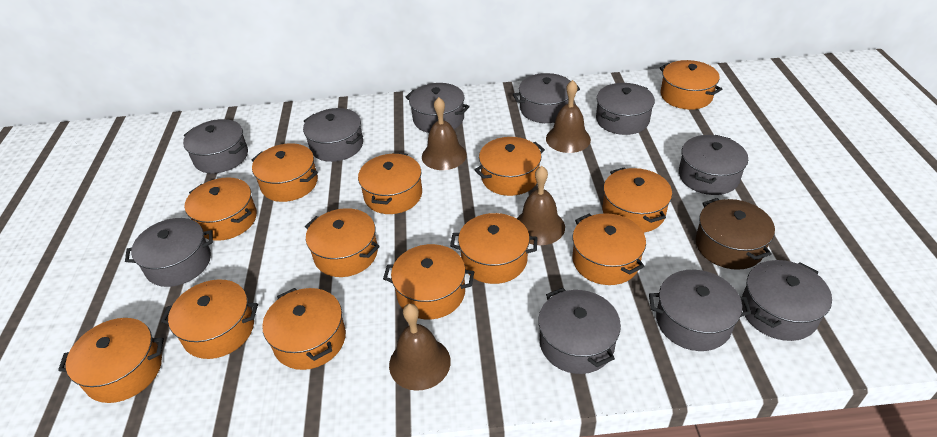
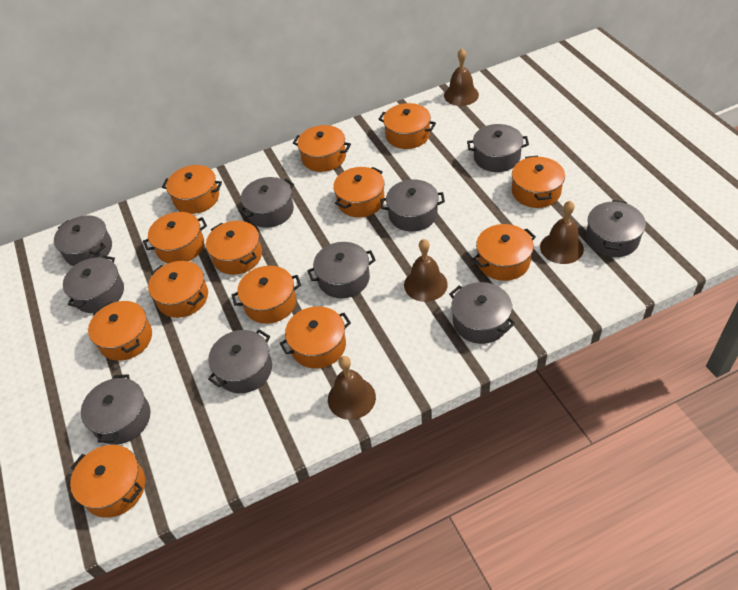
brown pot: 1 -> 0

